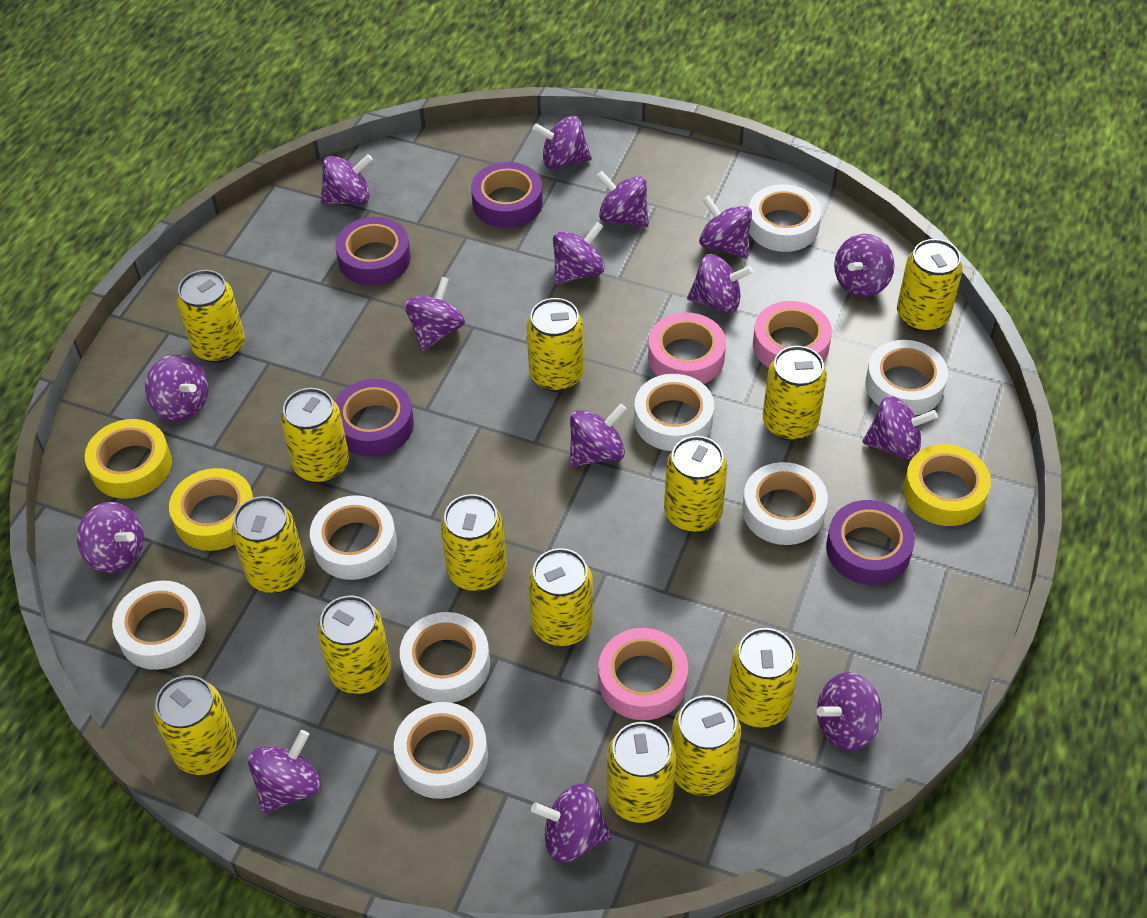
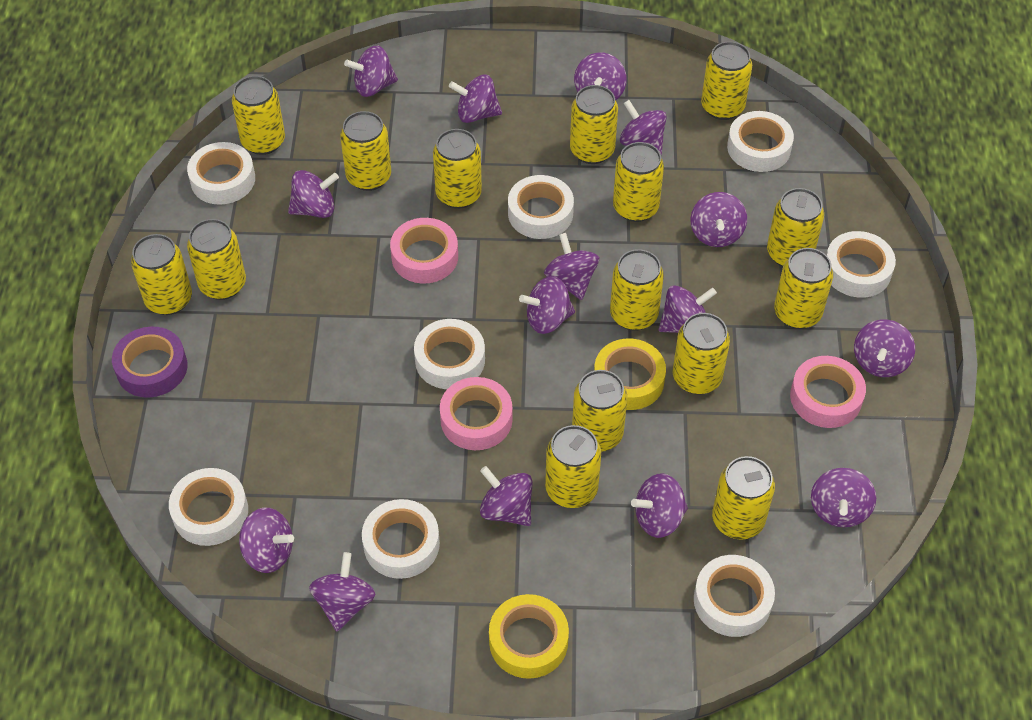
purple tape: 4 -> 1
yellow can: 14 -> 15
yellow tape: 3 -> 2

